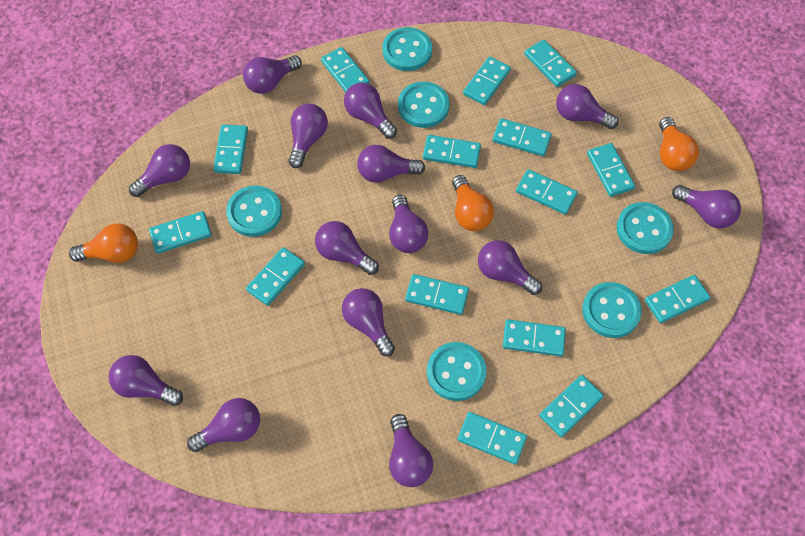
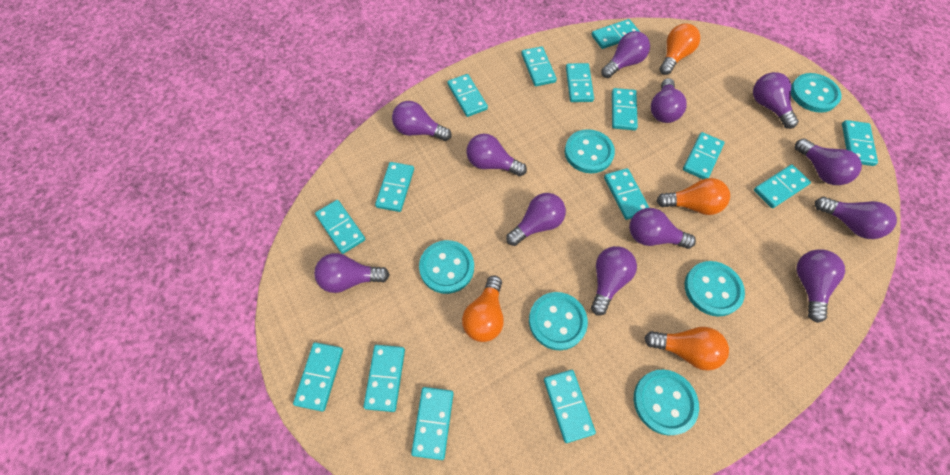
orange light bulb: 3 -> 4
purple light bulb: 14 -> 12

